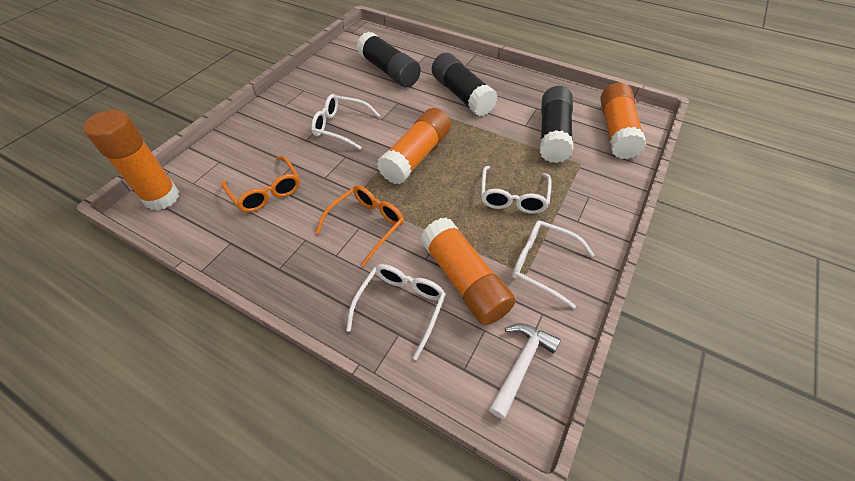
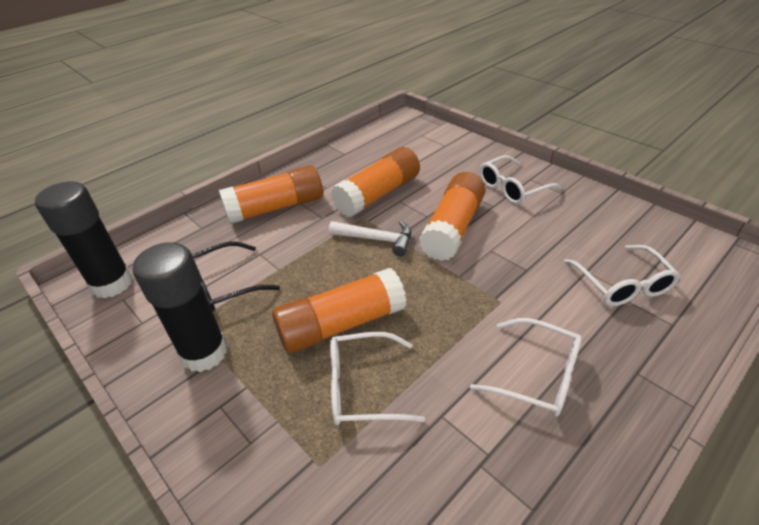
black glasses: 0 -> 1
black glue stick: 3 -> 2
orange glasses: 2 -> 0

